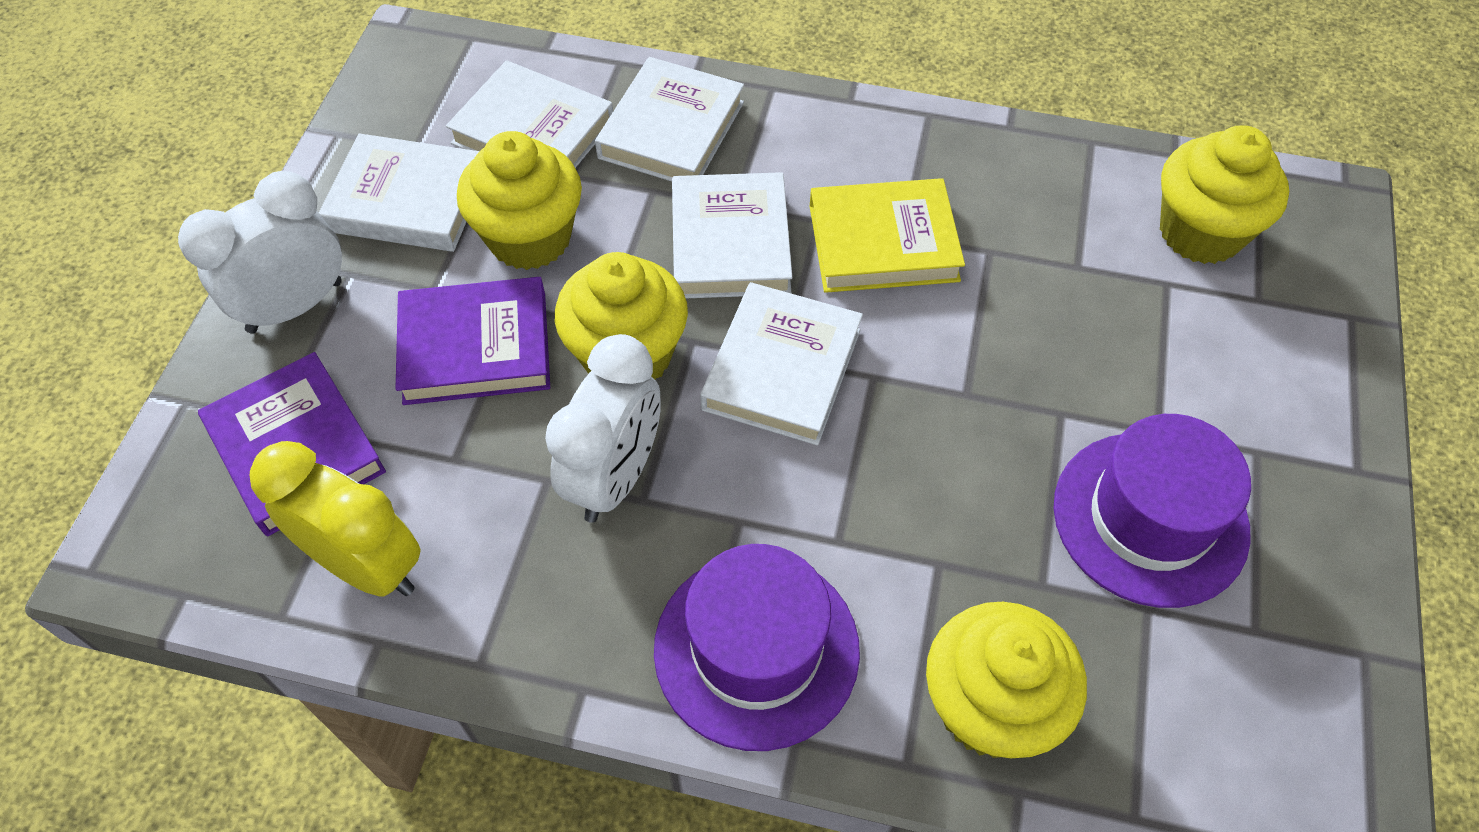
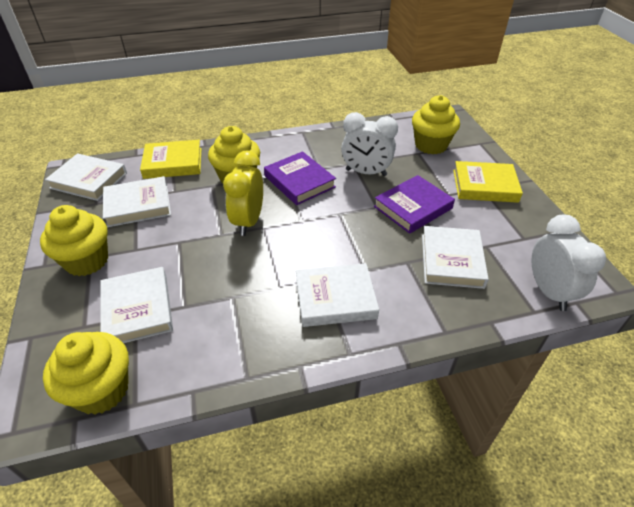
purple hat: 2 -> 0
yellow book: 1 -> 2

